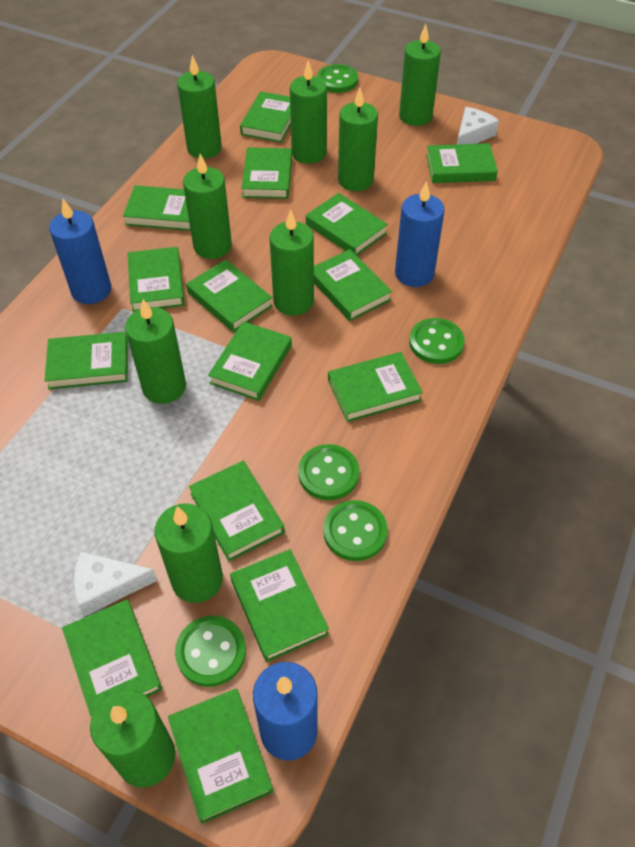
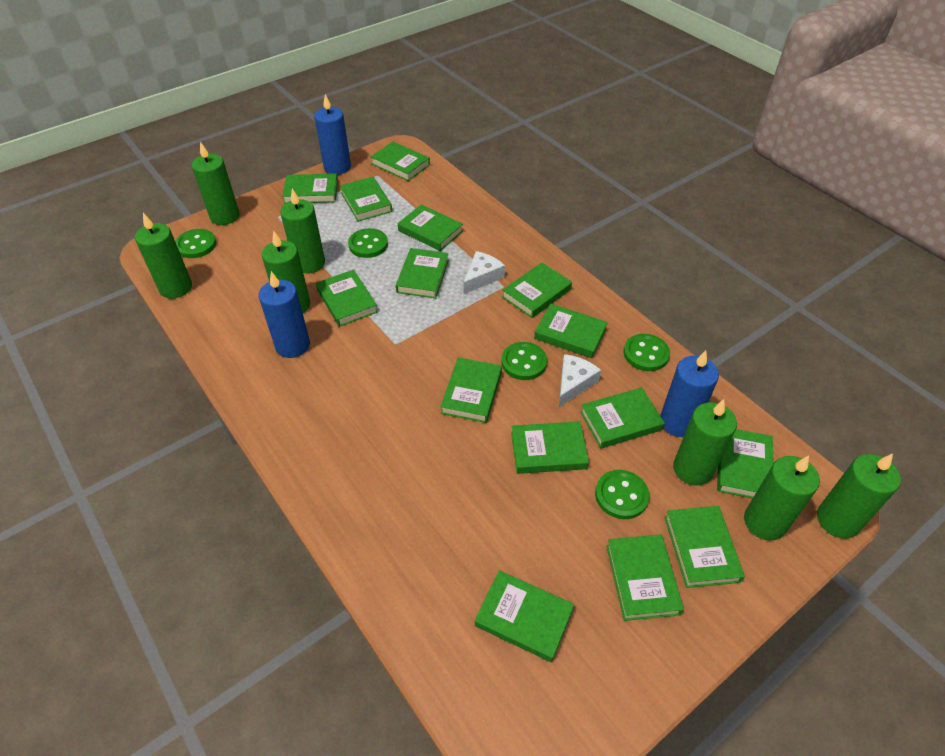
green candle: 9 -> 7

